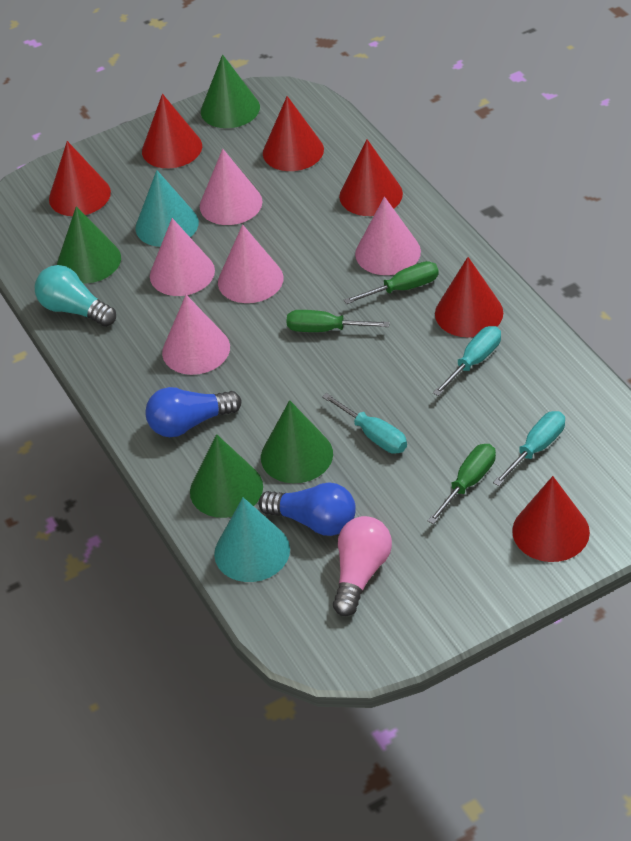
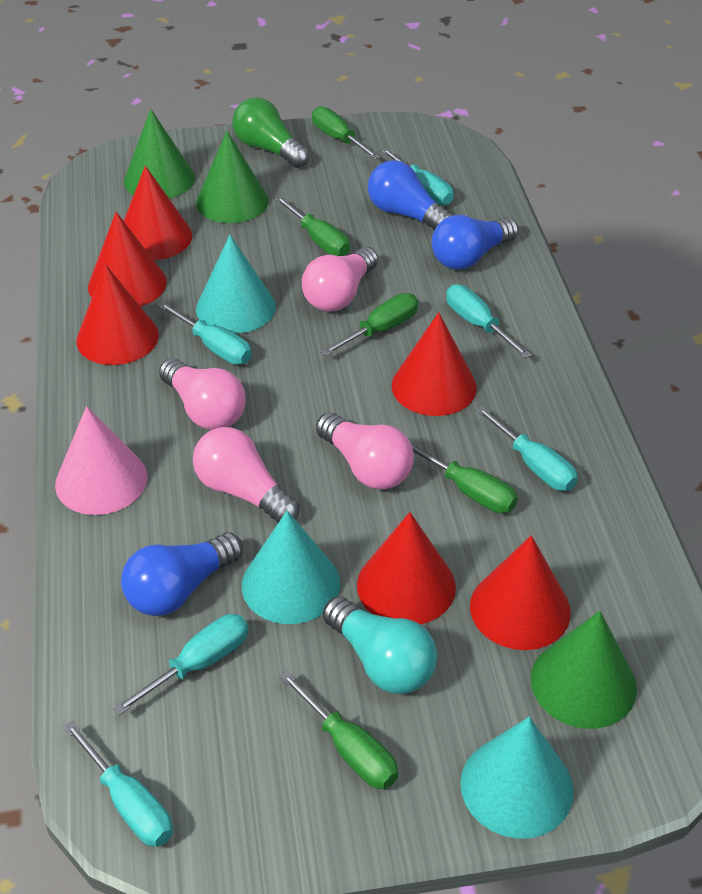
blue light bulb: 2 -> 3
green cone: 4 -> 3
green light bulb: 0 -> 1
green screwdriver: 3 -> 5
pink cone: 5 -> 1
pink light bulb: 1 -> 4
turquoise cone: 2 -> 3
turquoise screwdriver: 3 -> 6

